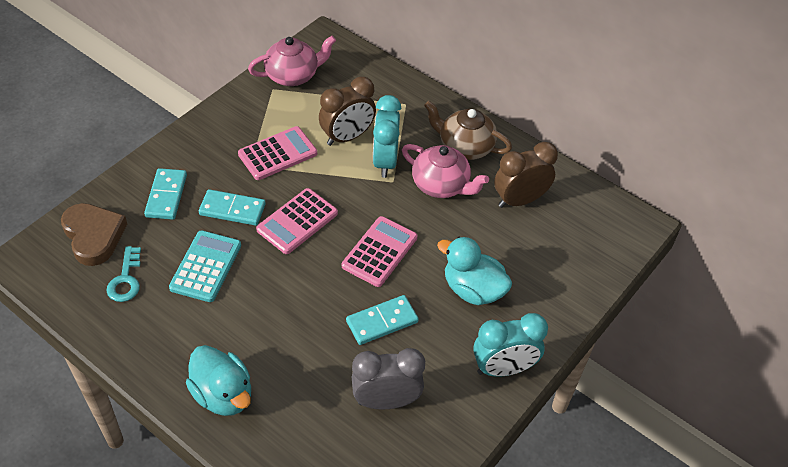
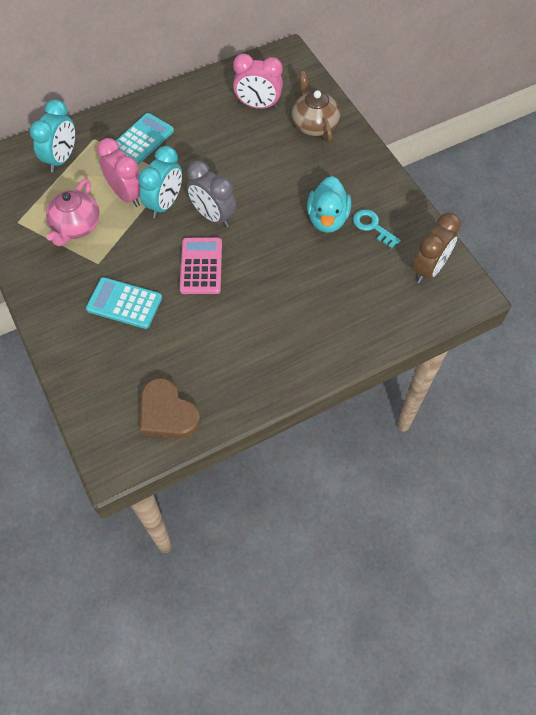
brown clock: 2 -> 1
pink calculator: 3 -> 1
pink clock: 0 -> 2
pink teapot: 2 -> 1
turquoise calculator: 1 -> 2
turquoise domino: 3 -> 0
turquoise duck: 2 -> 1

